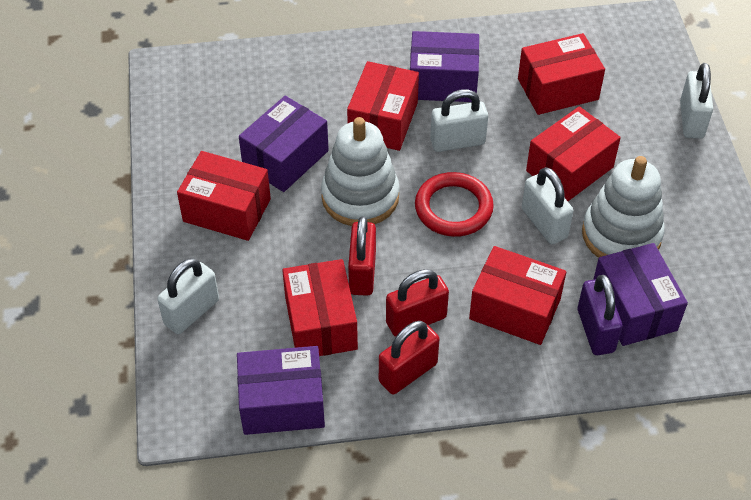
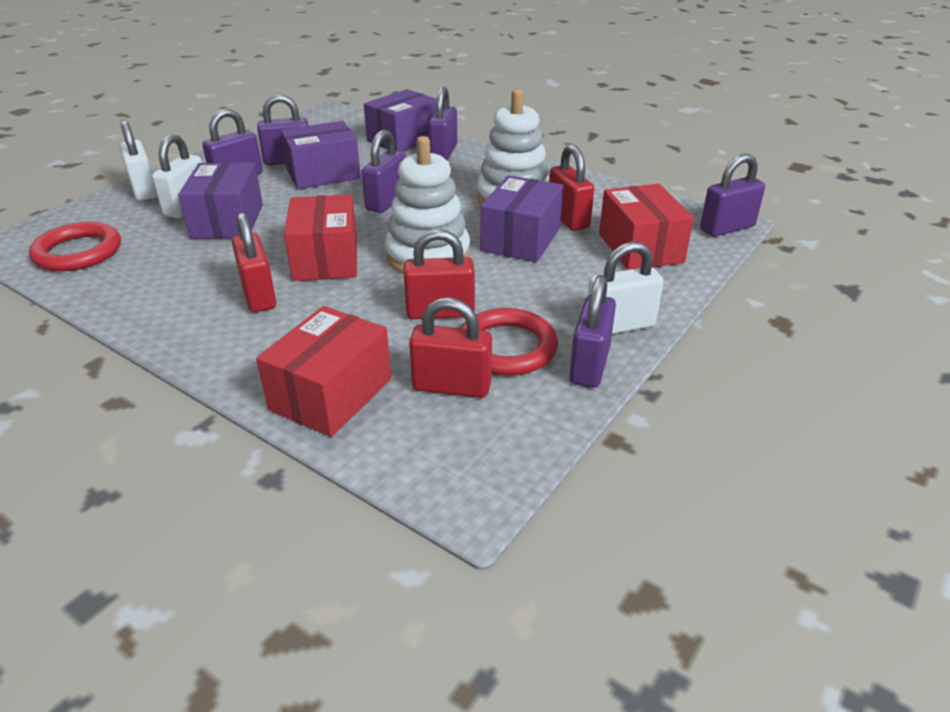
purple padlock: 1 -> 6
red box: 6 -> 3
red padlock: 3 -> 4
red ring: 1 -> 2
white padlock: 4 -> 3

